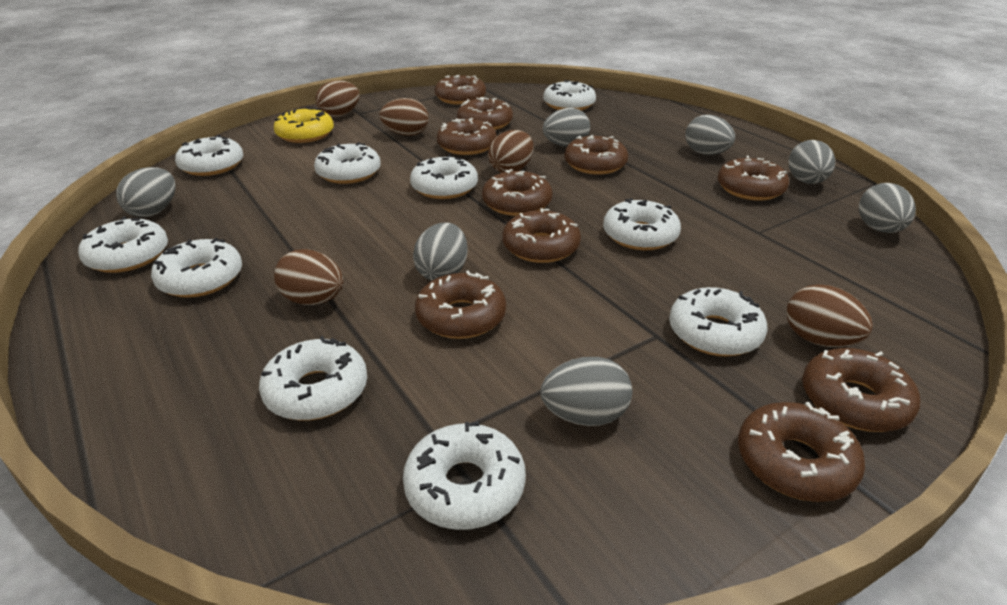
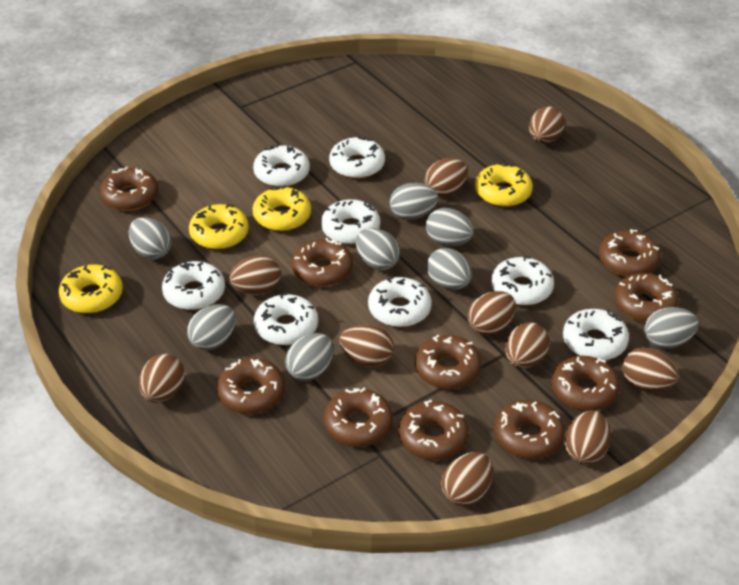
brown egg: 5 -> 10
grey egg: 7 -> 8
white donut: 10 -> 8
yellow donut: 1 -> 4

